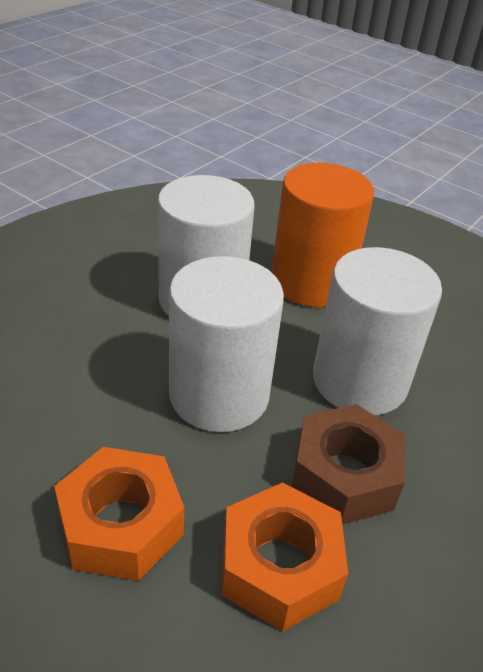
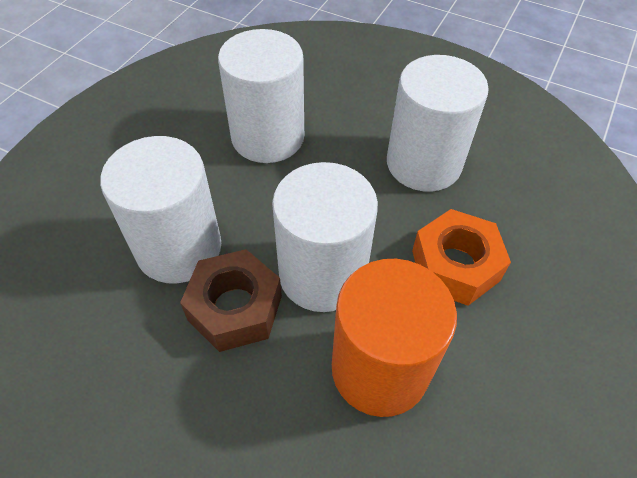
orange nut: 2 -> 1
white cylinder: 3 -> 4

